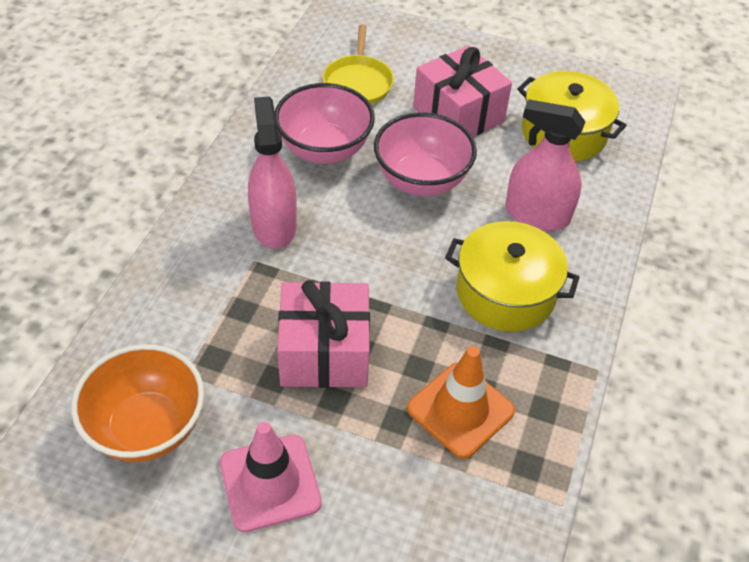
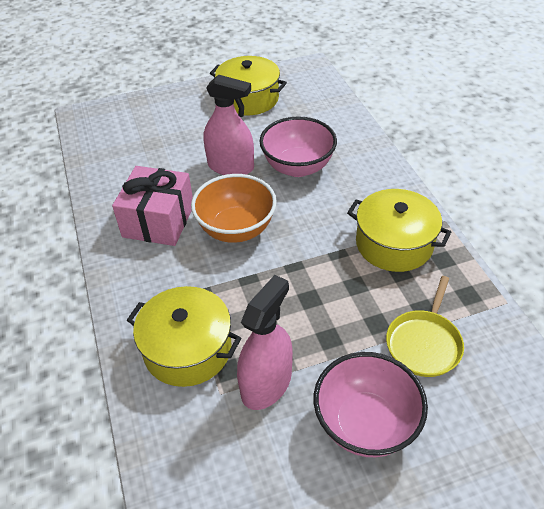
orange traffic cone: 1 -> 0
pink gift: 2 -> 1
pink traffic cone: 1 -> 0
yellow pot: 2 -> 3

